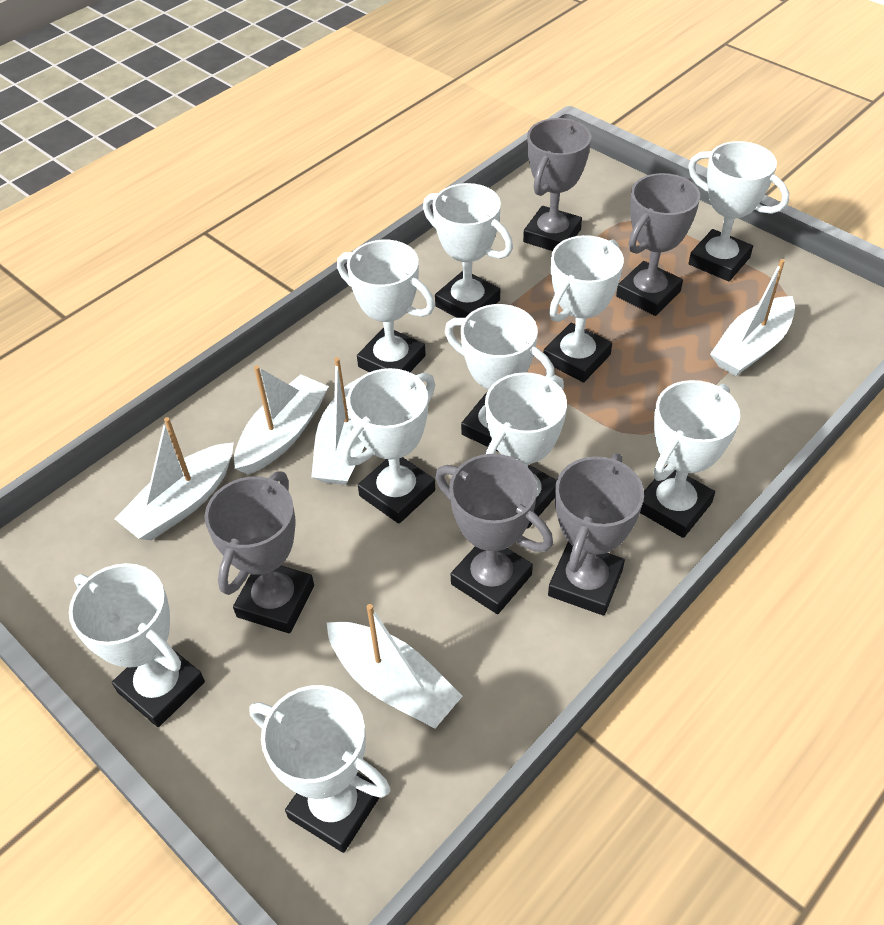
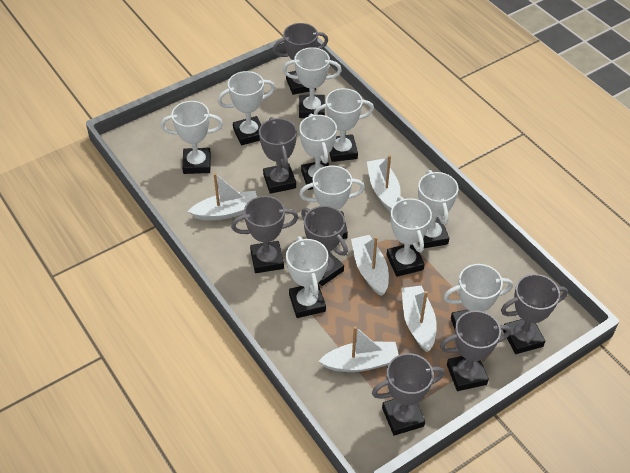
grey trophy: 5 -> 7

